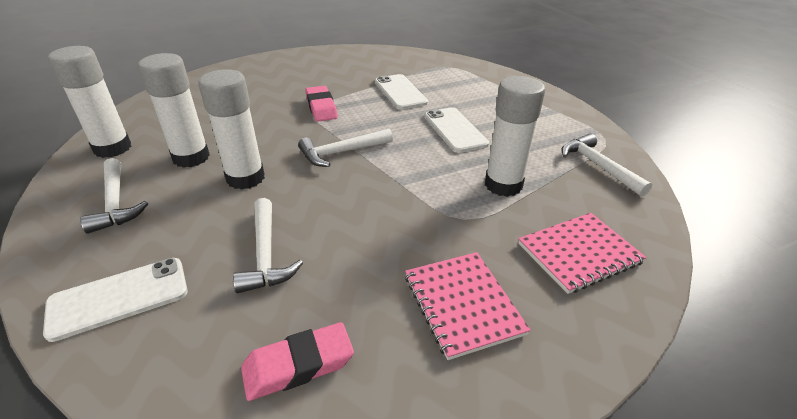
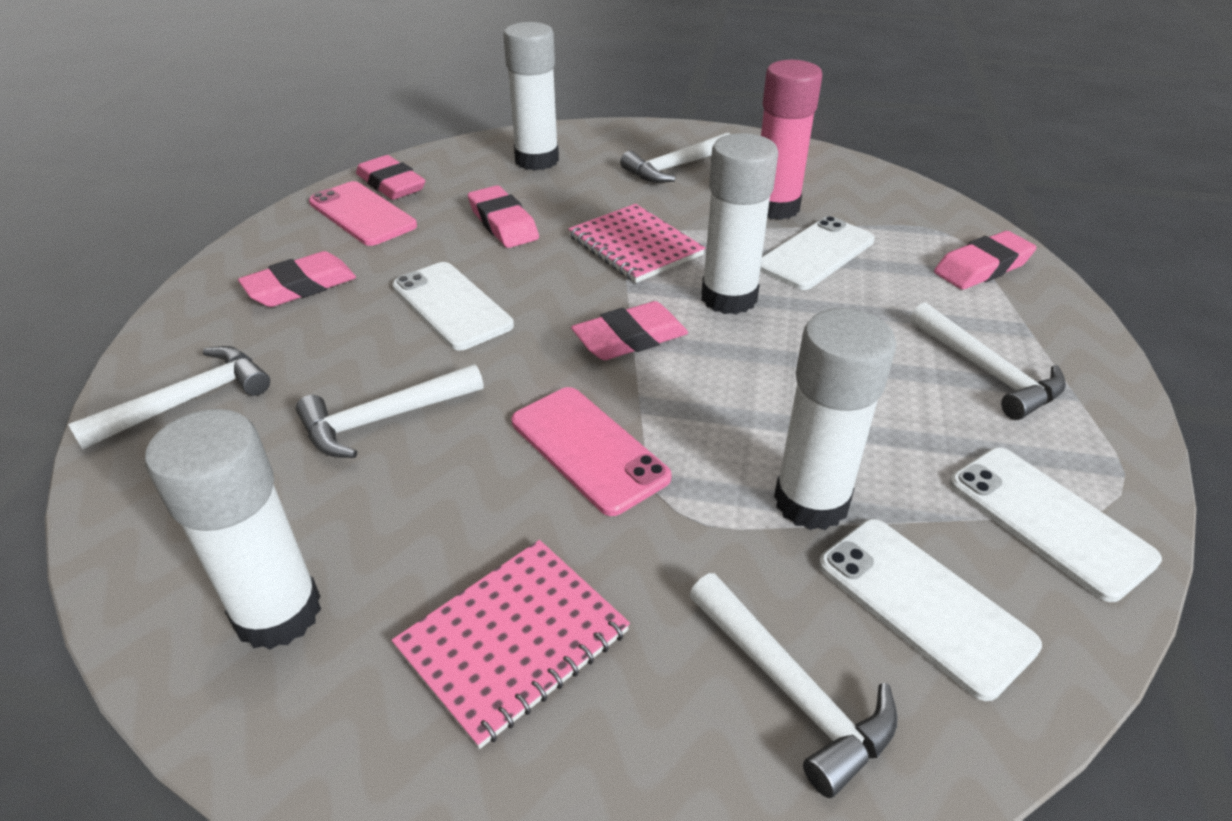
pink eraser: 2 -> 5
pink glue stick: 0 -> 1
pink phone: 0 -> 2
white hammer: 4 -> 5
white phone: 3 -> 4

